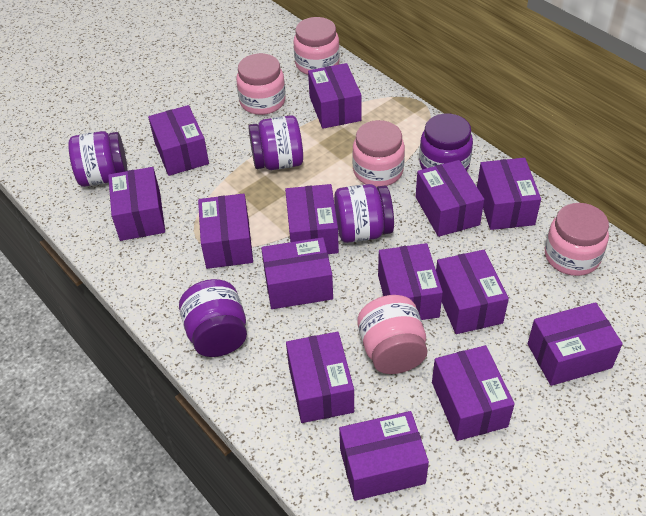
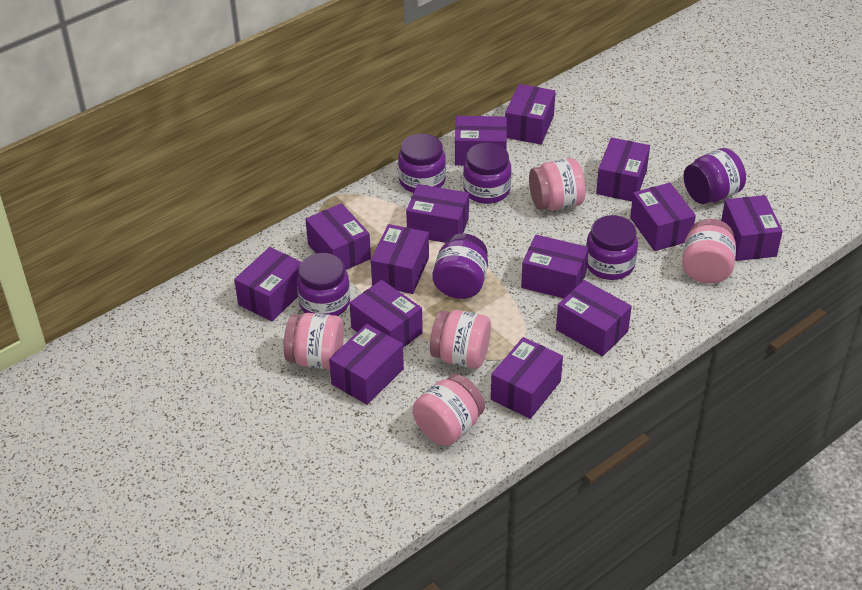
purple jar: 5 -> 6

